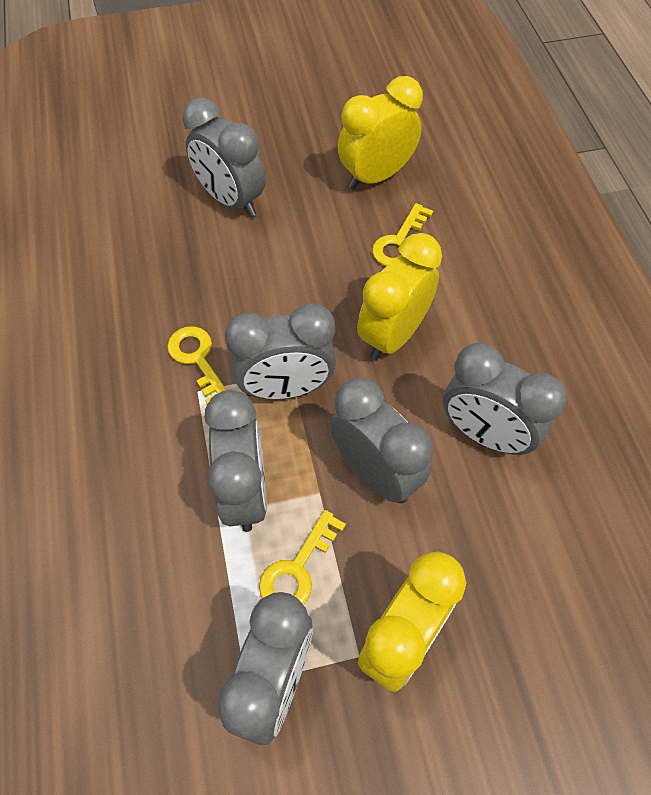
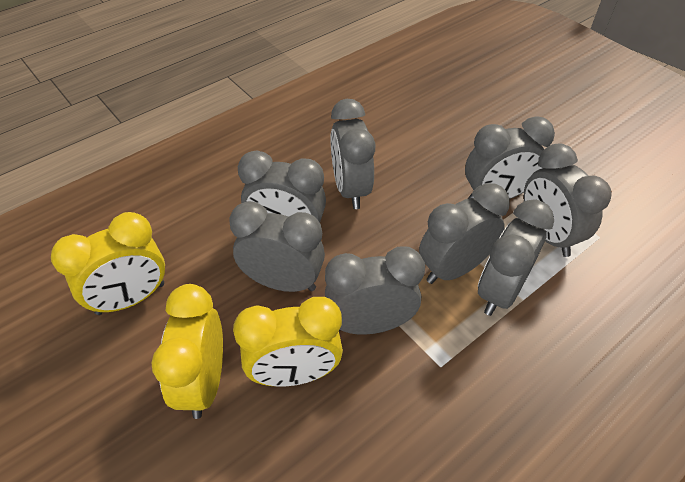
grey clock: 6 -> 8
yellow key: 3 -> 0

